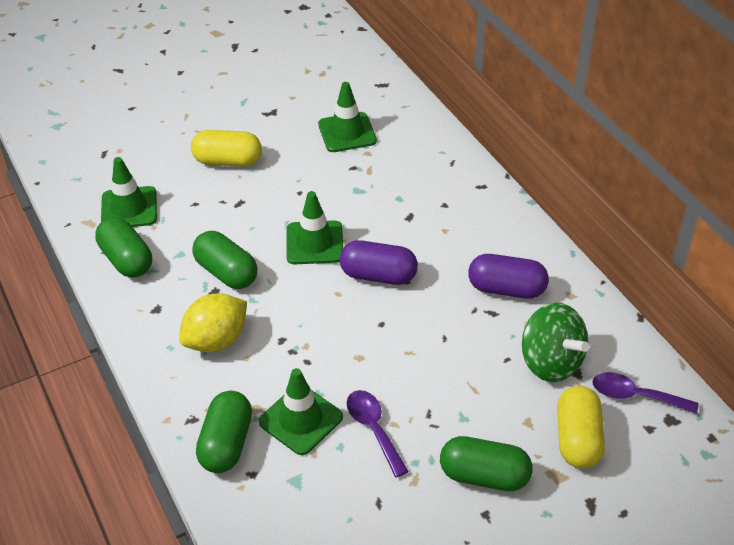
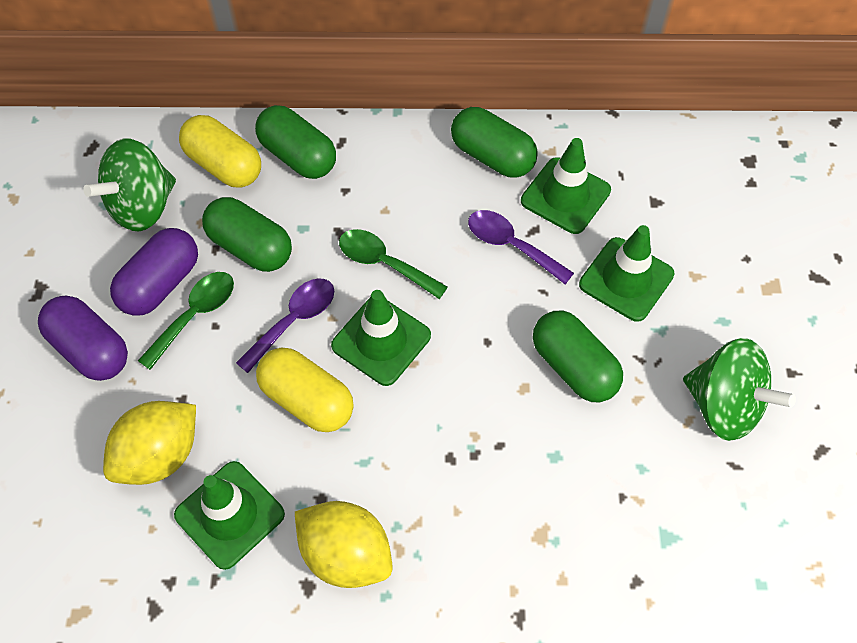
green spinning top: 1 -> 2
green spoon: 0 -> 2
yellow lemon: 1 -> 2

